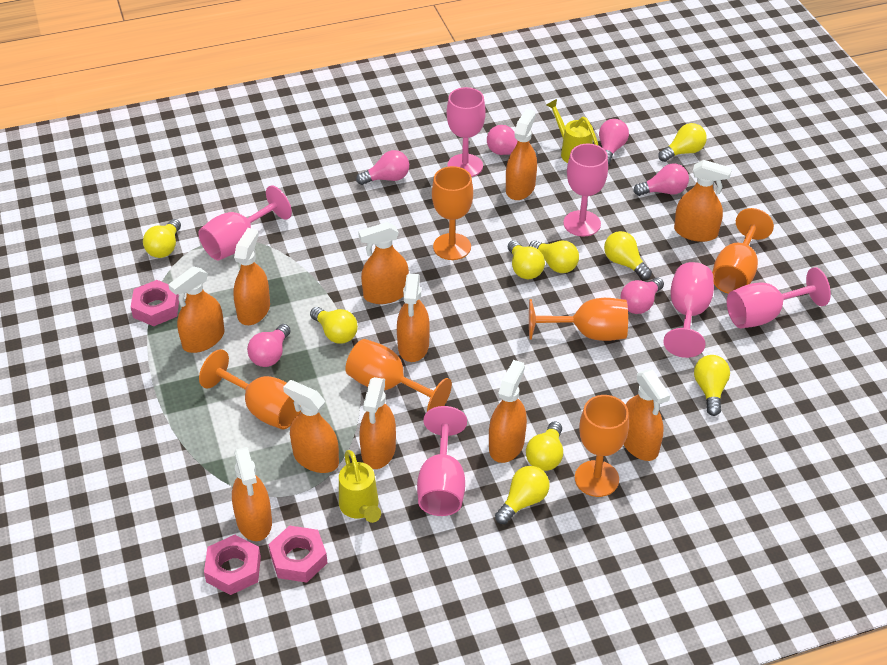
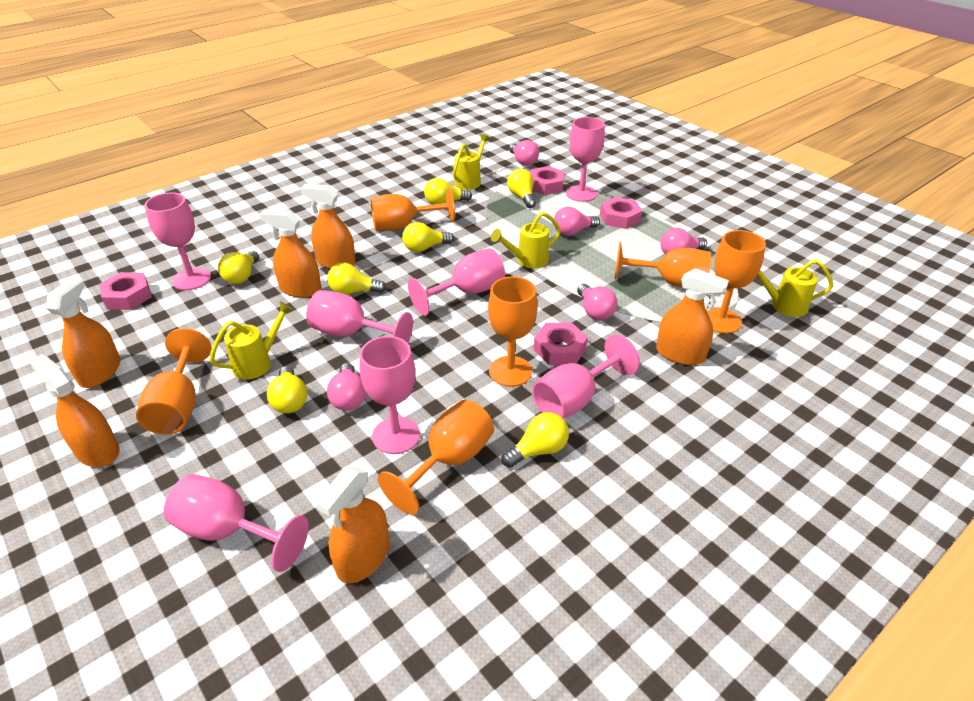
orange spray bottle: 11 -> 6
pink goblet: 6 -> 7
pink light bulb: 6 -> 5
pink nut: 3 -> 4
yellow light bulb: 9 -> 7
yellow watering can: 2 -> 4

